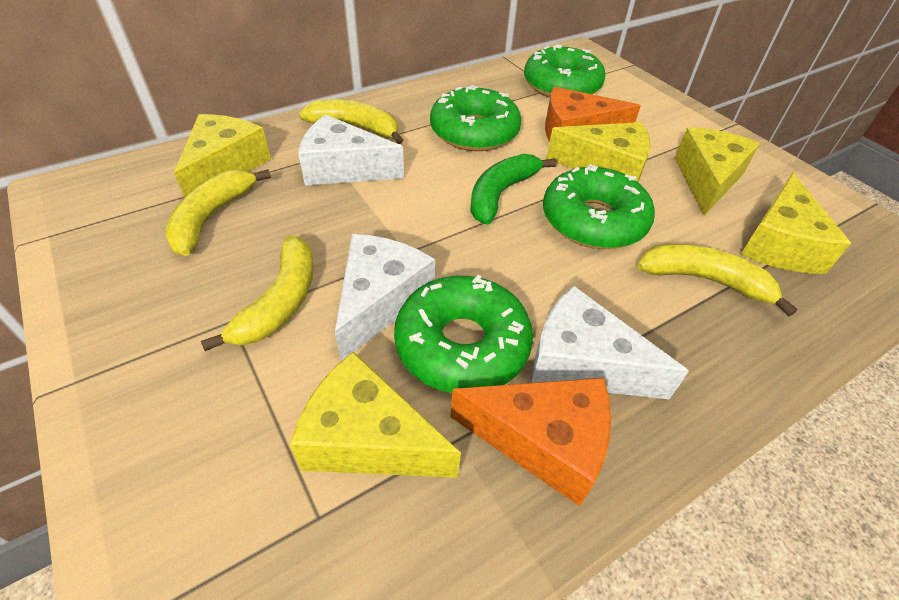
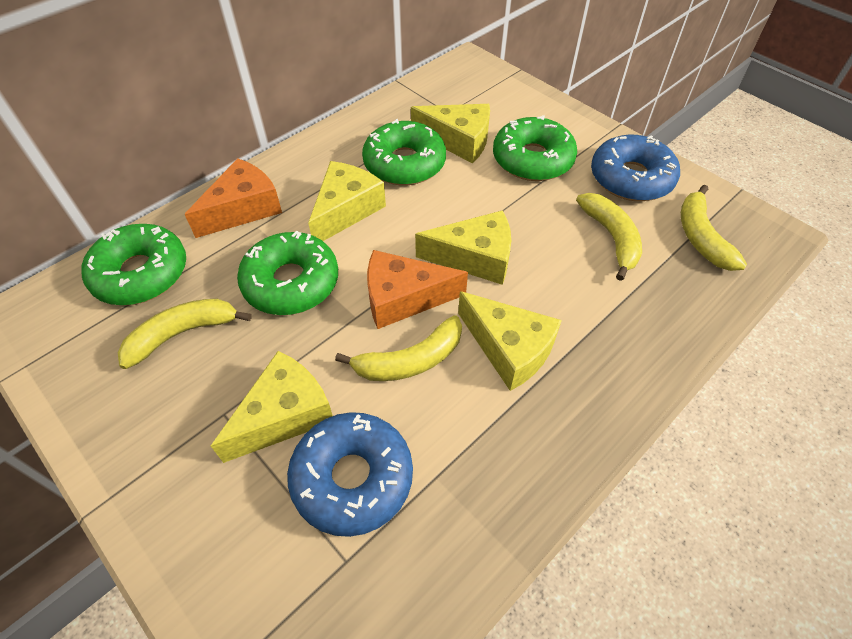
blue donut: 0 -> 2
green banana: 1 -> 0
white cheese: 3 -> 0

